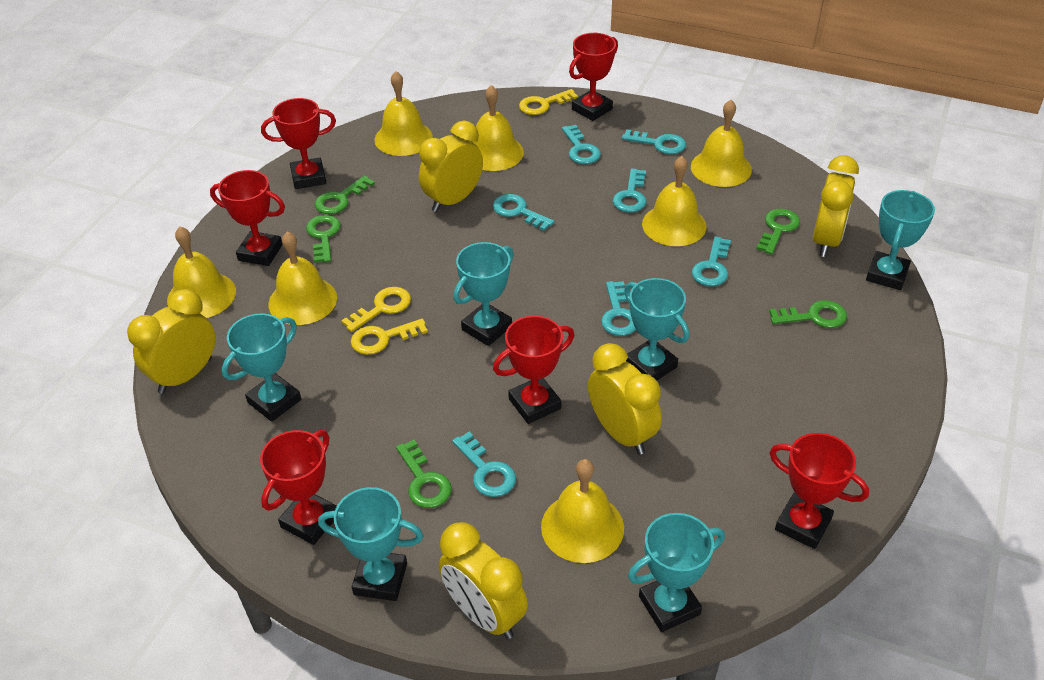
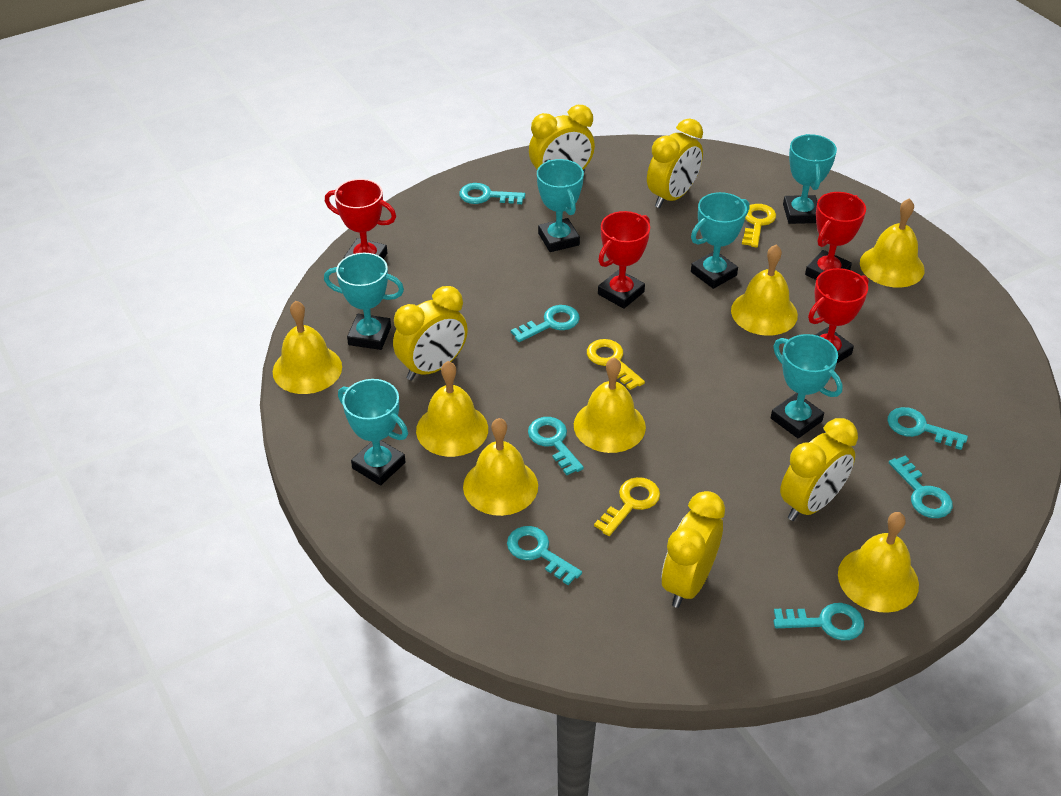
green key: 5 -> 0
red trophy: 6 -> 4

